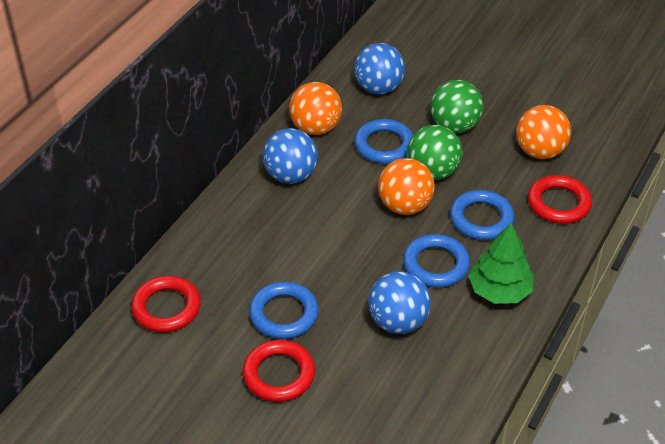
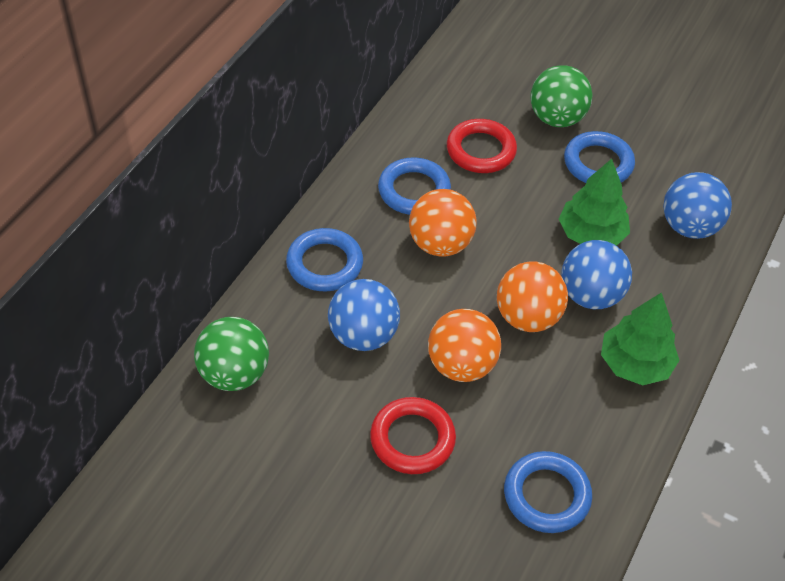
green tree: 1 -> 2
red ring: 3 -> 2

